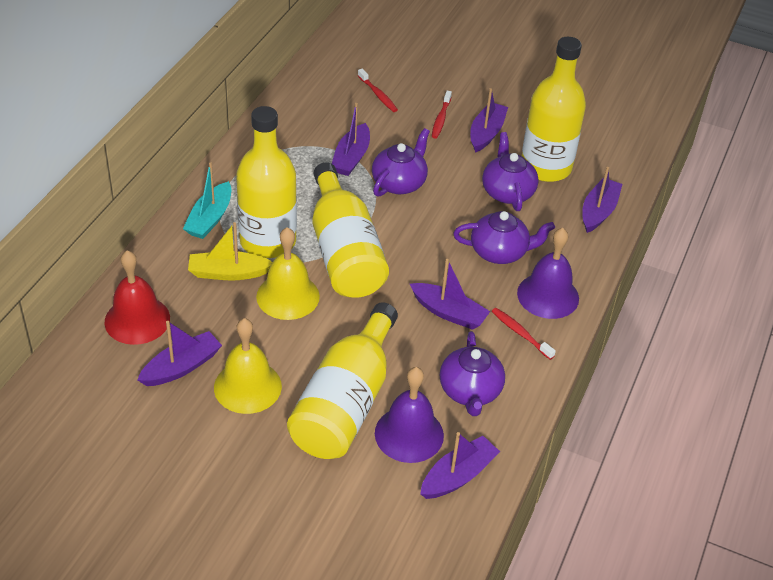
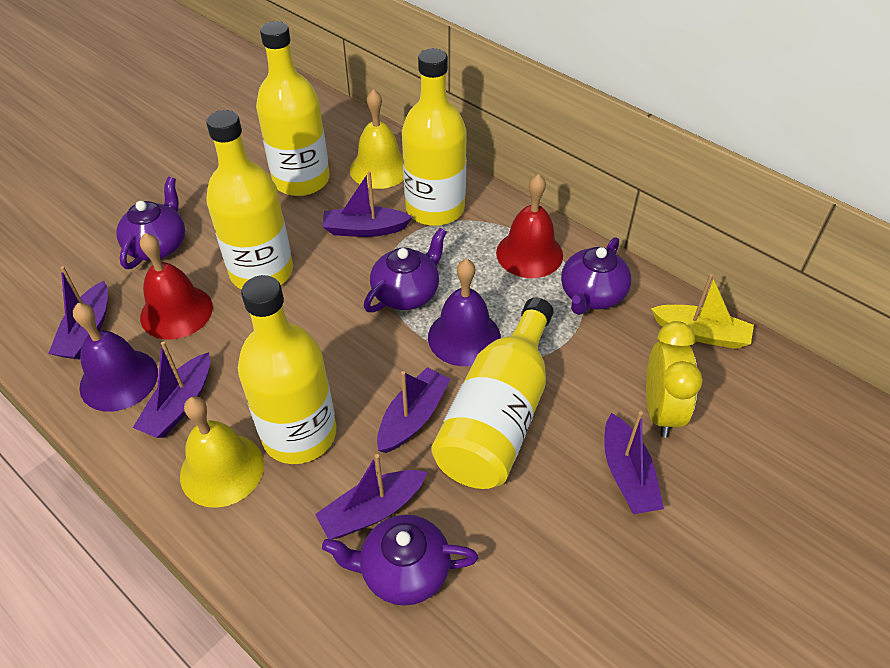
red bell: 1 -> 2
red toothbrush: 3 -> 0
turquoise boat: 1 -> 0
yellow bottle: 4 -> 5
yellow clock: 0 -> 1

